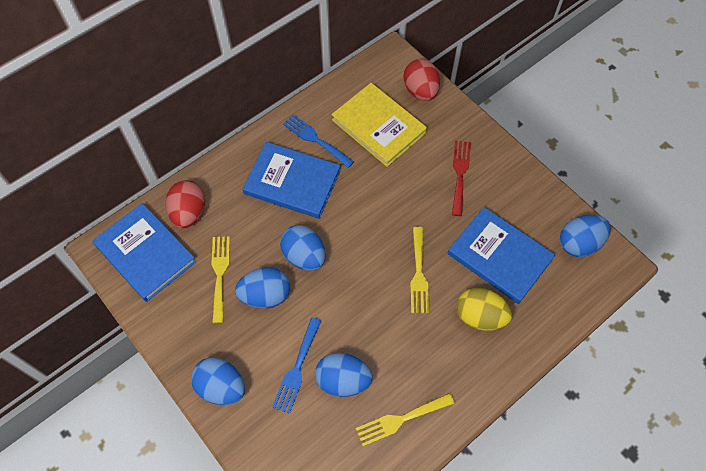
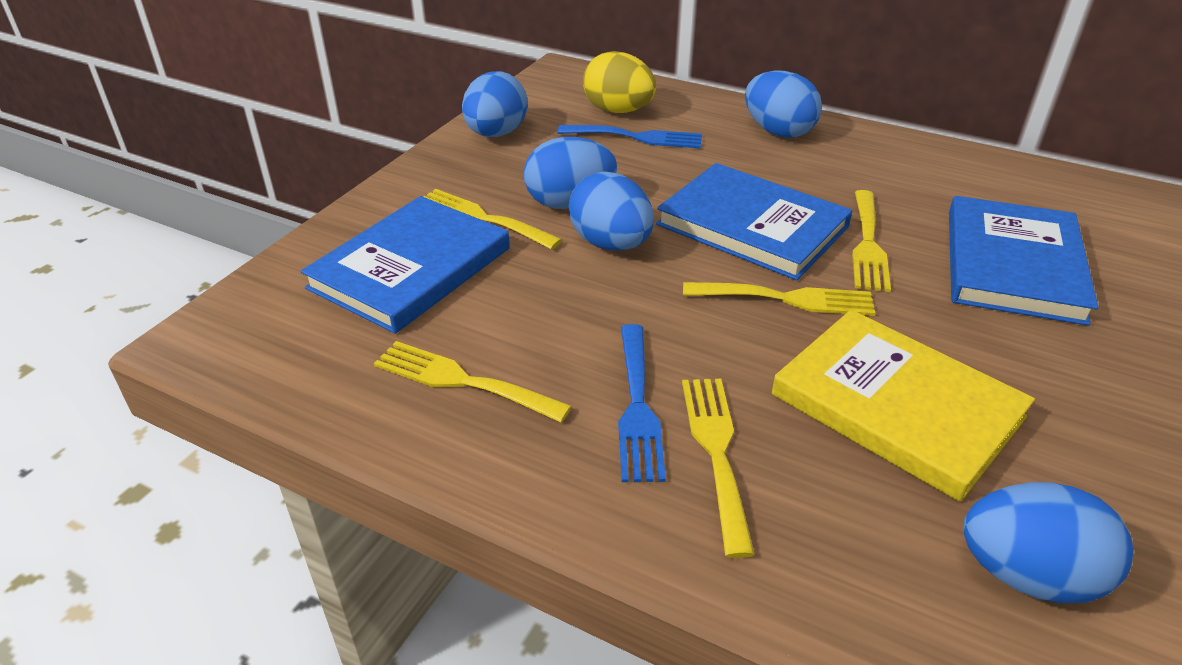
red egg: 2 -> 0
red fork: 1 -> 0
yellow fork: 3 -> 5

